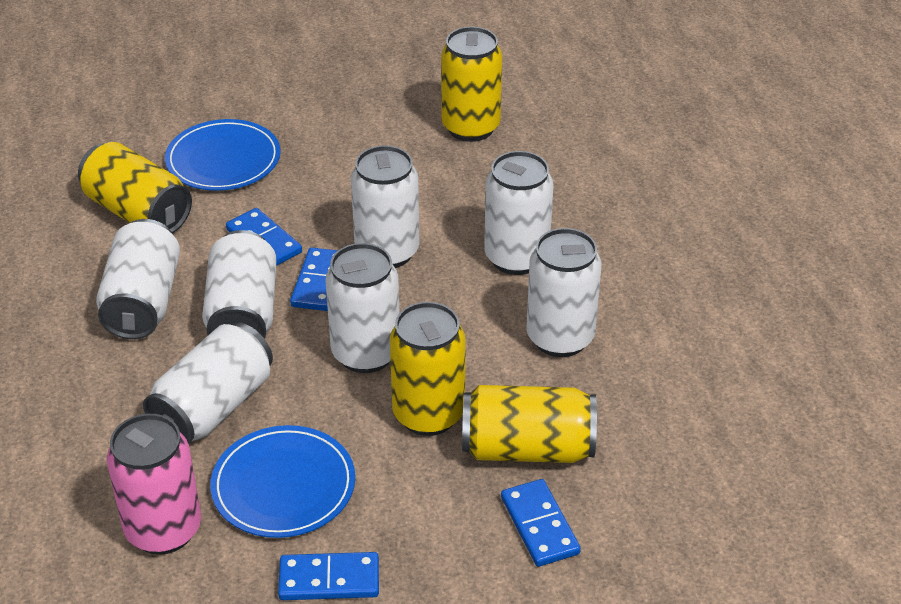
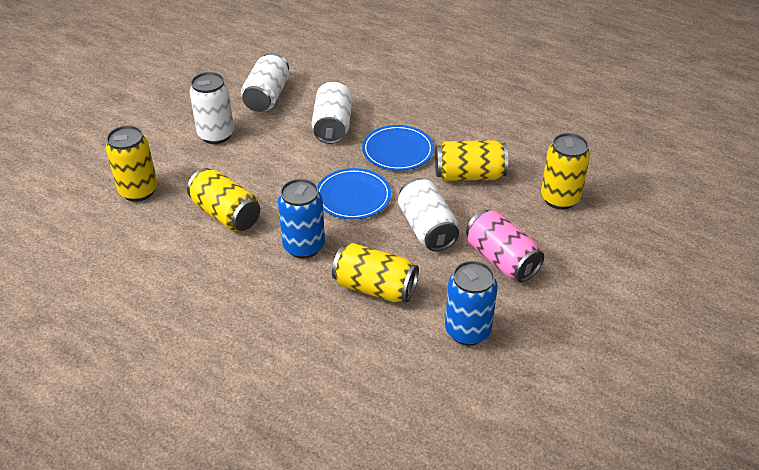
blue can: 0 -> 2
blue domino: 4 -> 0
white can: 7 -> 4
yellow can: 4 -> 5

